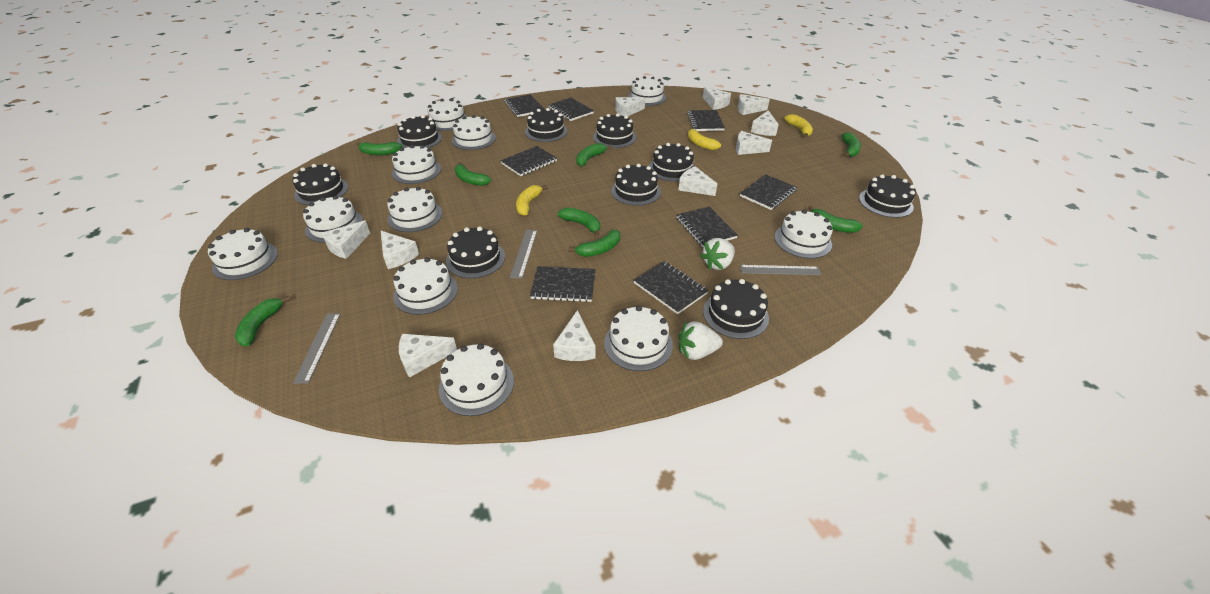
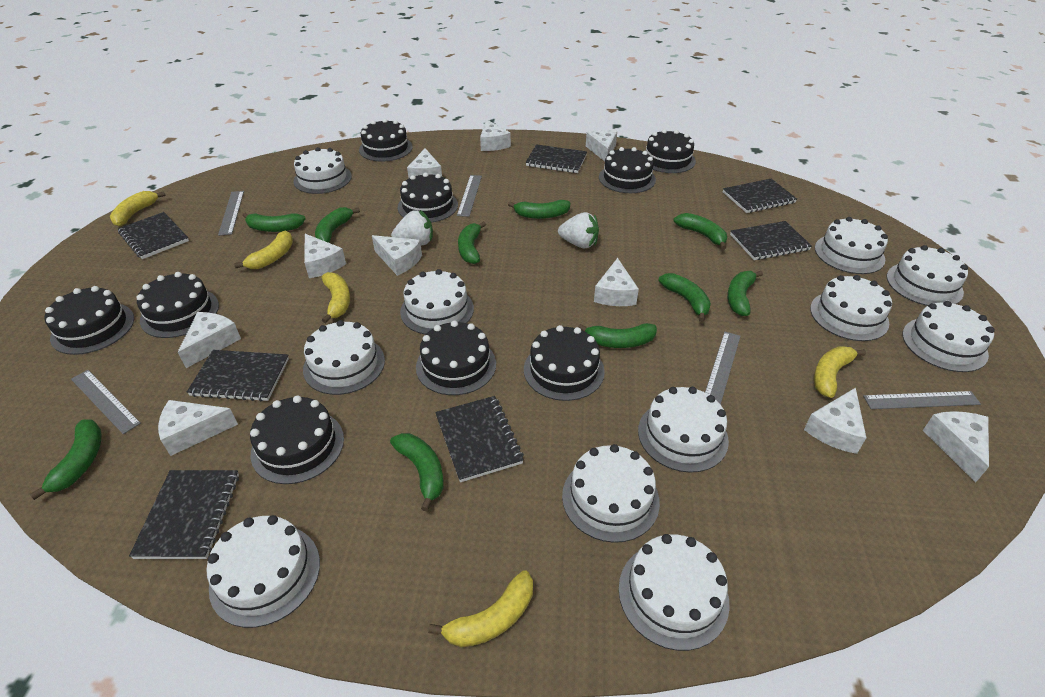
black notebook: 8 -> 7
green banana: 8 -> 10
grey ruler: 3 -> 5
yellow banana: 3 -> 5

